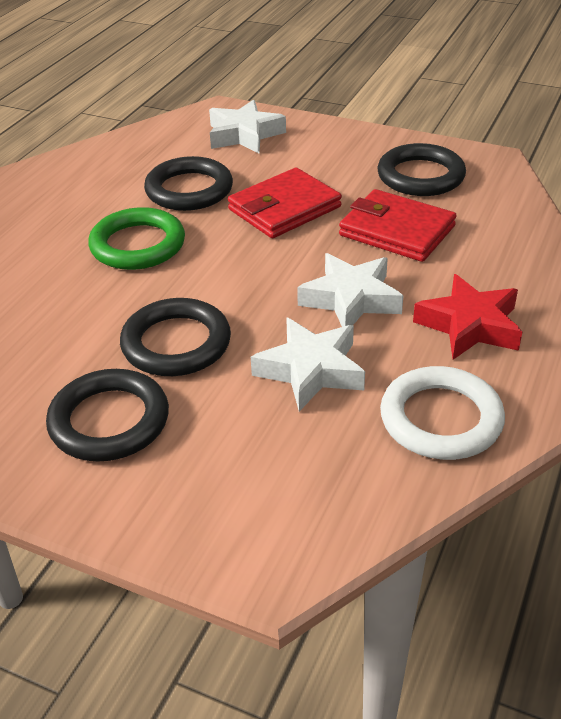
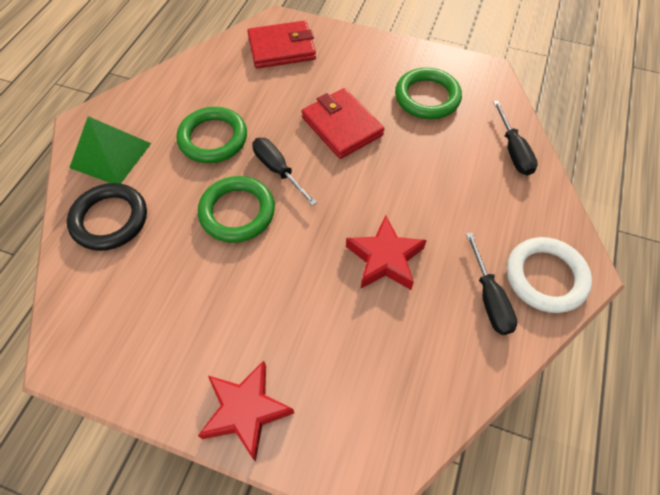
black ring: 4 -> 1
black screwdriver: 0 -> 3
green pyramid: 0 -> 1
green ring: 1 -> 3
red star: 1 -> 2
white star: 3 -> 0

